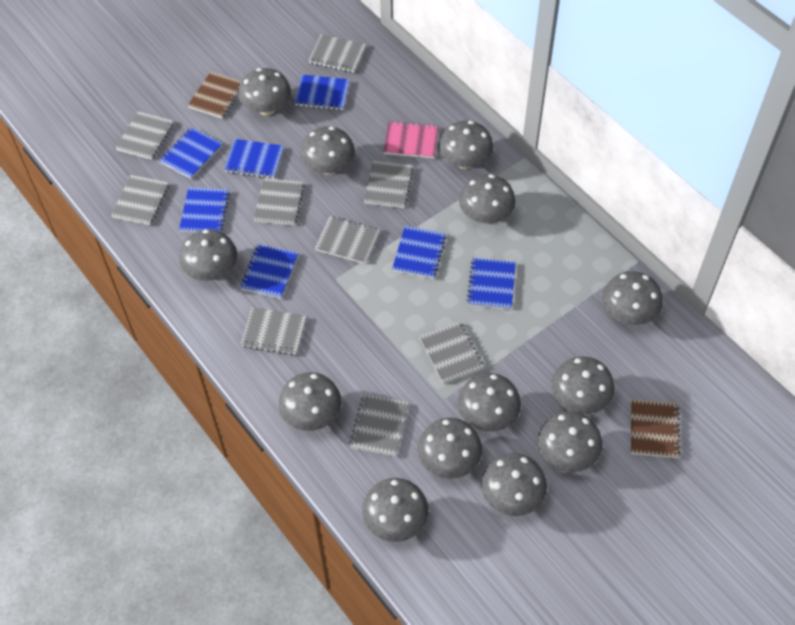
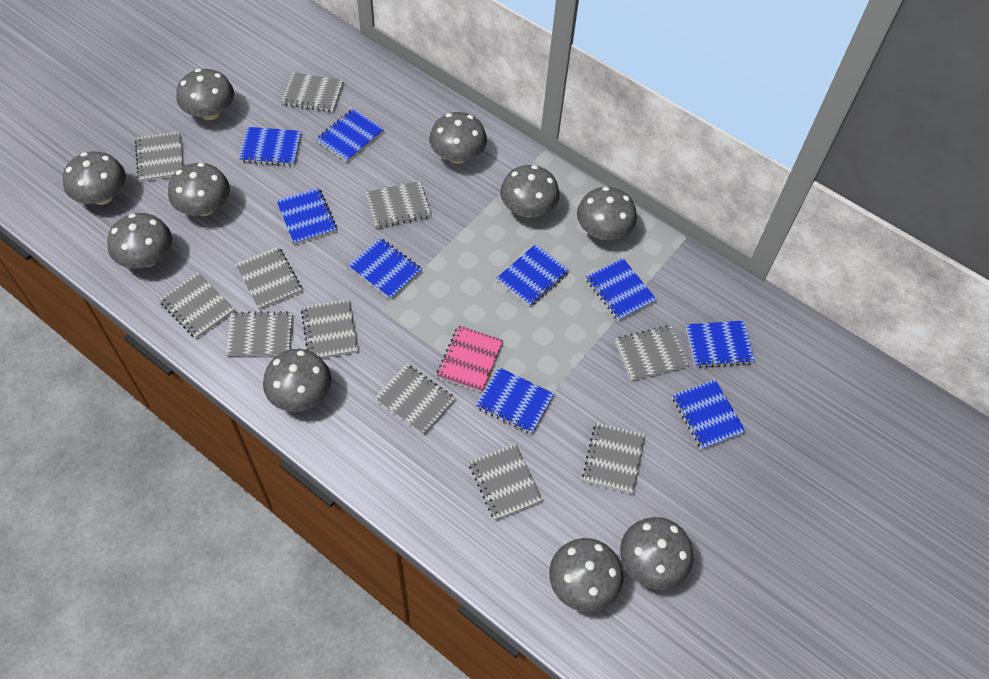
blue notebook: 7 -> 9
brown notebook: 2 -> 0
grey mushroom: 13 -> 10
grey notebook: 9 -> 11

